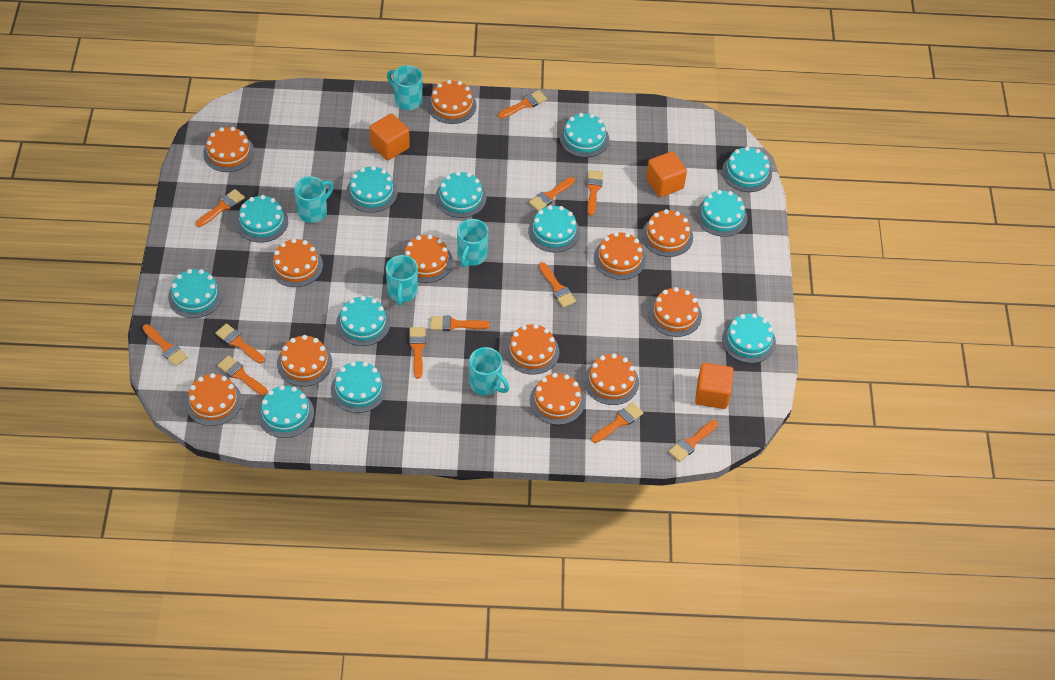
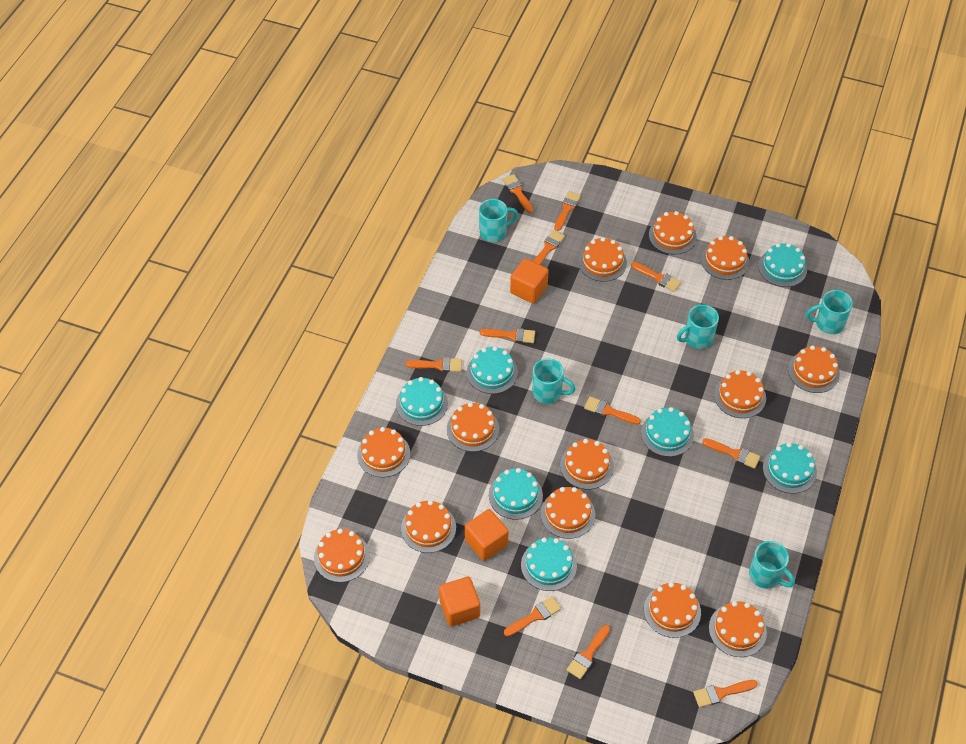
orange brush: 12 -> 11
orange cake: 12 -> 13
turquoise cake: 12 -> 7

